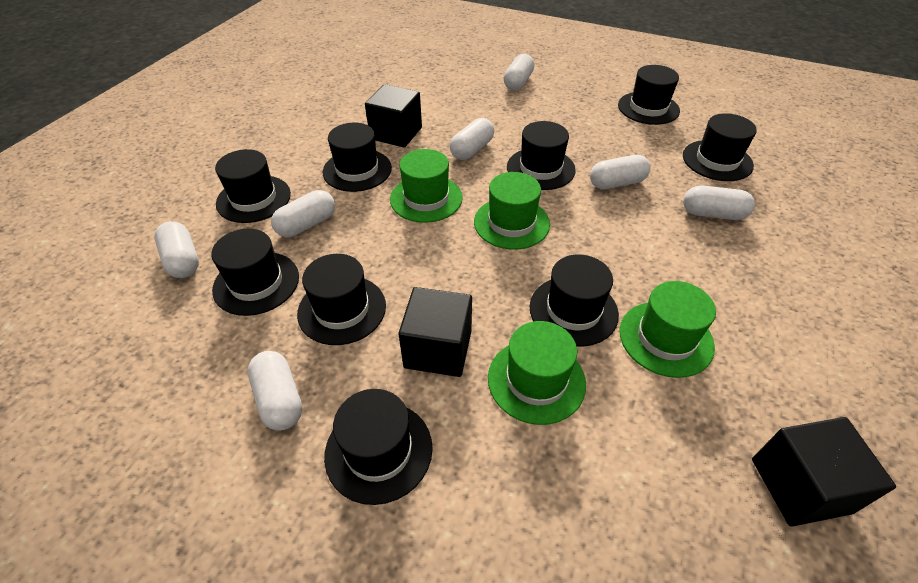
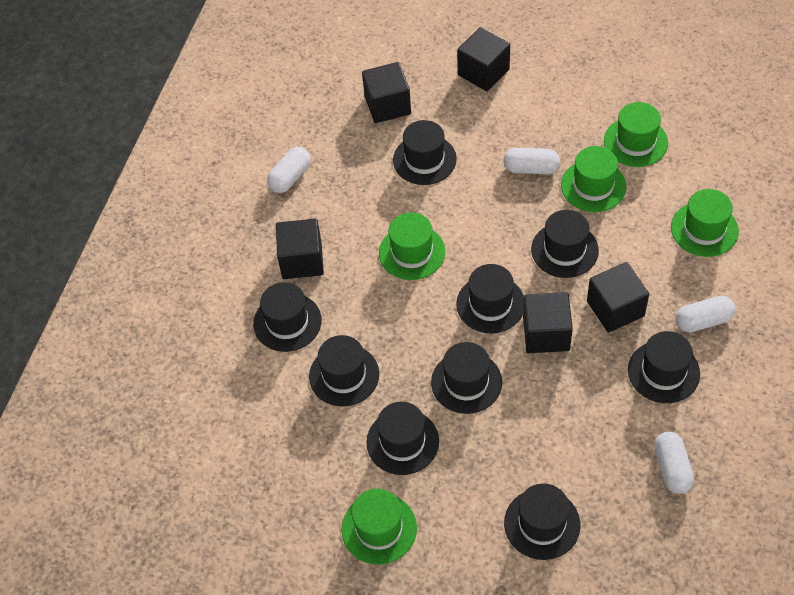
black cube: 3 -> 5
green hat: 4 -> 5
white capsule: 7 -> 4

